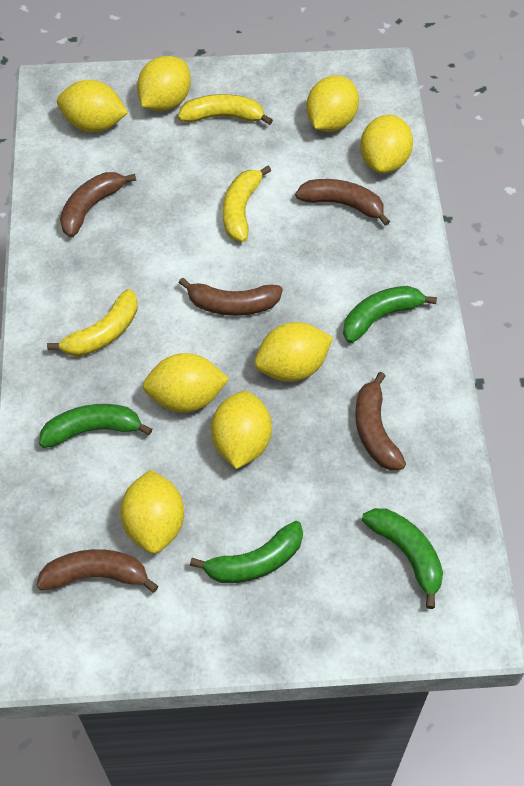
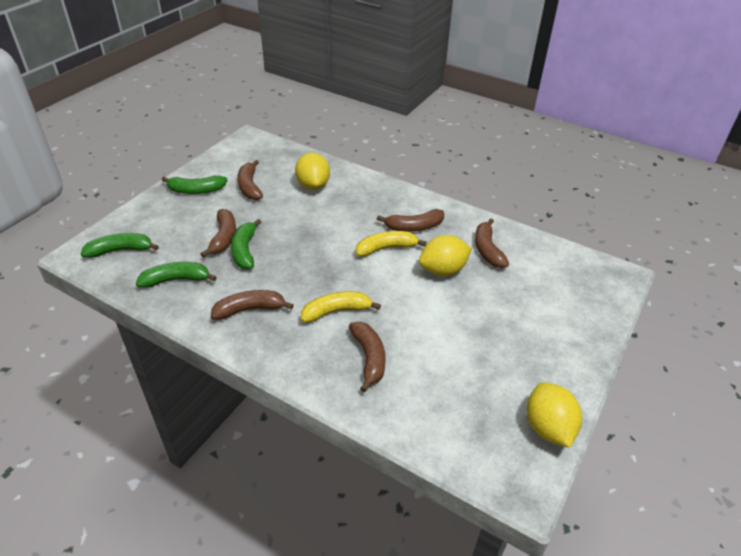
brown banana: 5 -> 6
yellow banana: 3 -> 2
yellow lemon: 8 -> 3

